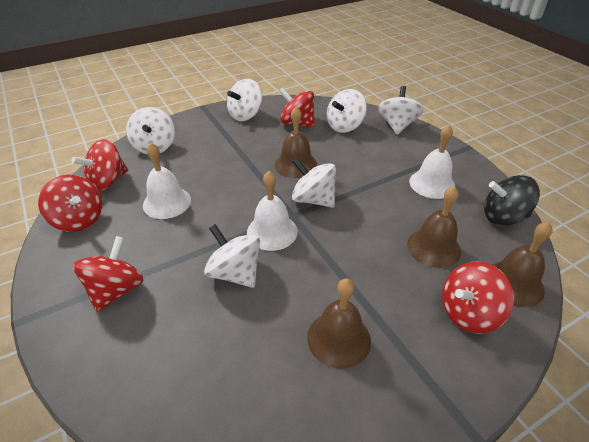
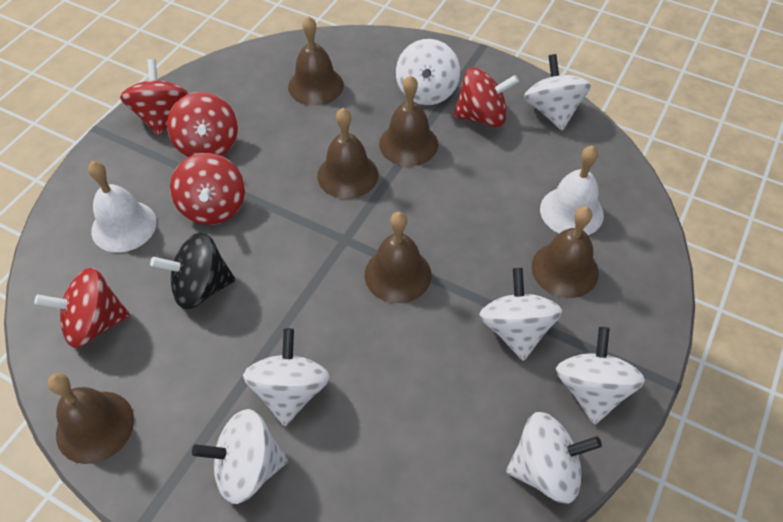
brown bell: 4 -> 6
white bell: 3 -> 2
white spinning top: 6 -> 7

